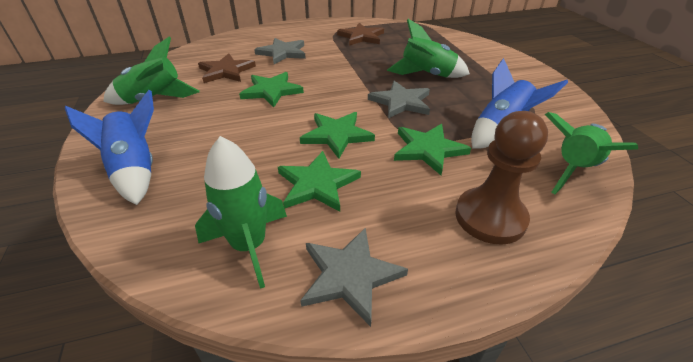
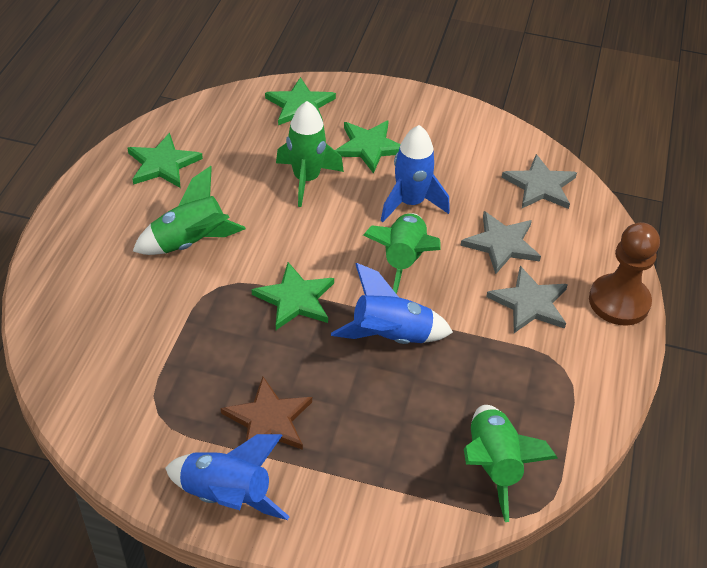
blue rocket: 2 -> 3
brown star: 2 -> 1

